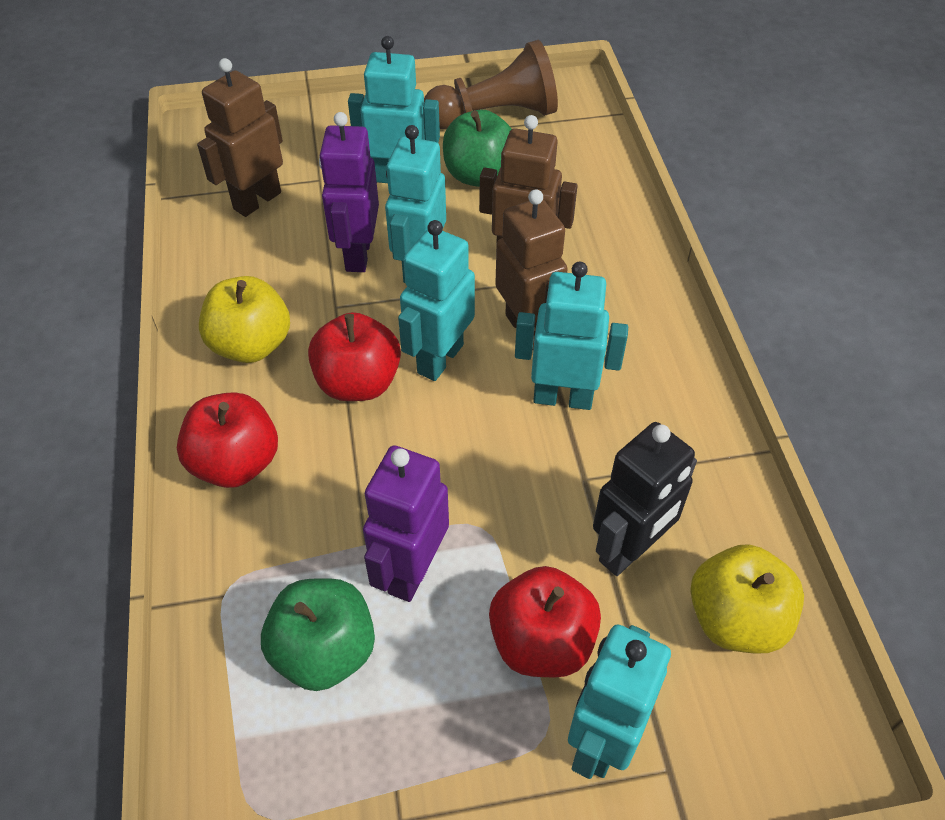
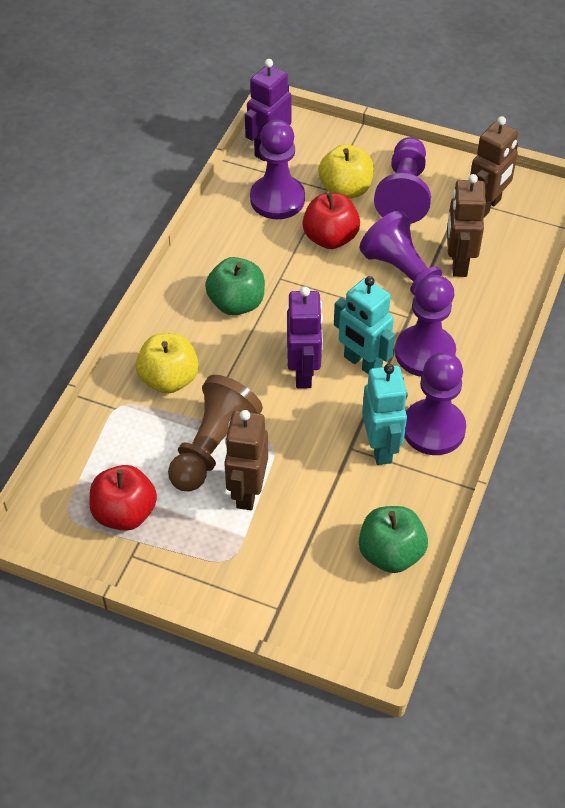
black robot: 1 -> 0
purple pawn: 0 -> 5
red apple: 3 -> 2
turquoise robot: 5 -> 2

